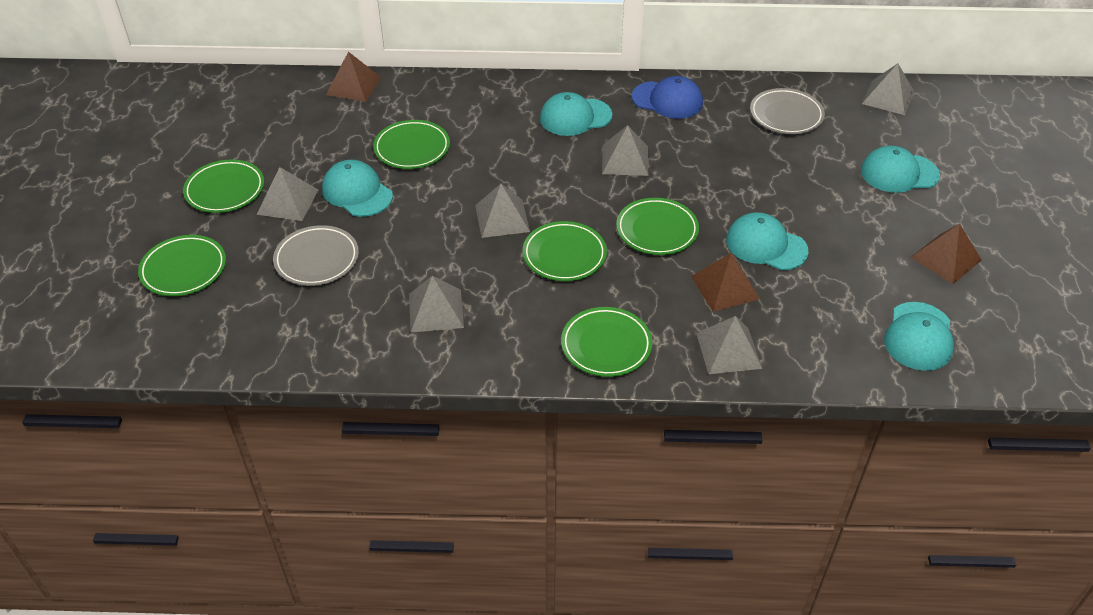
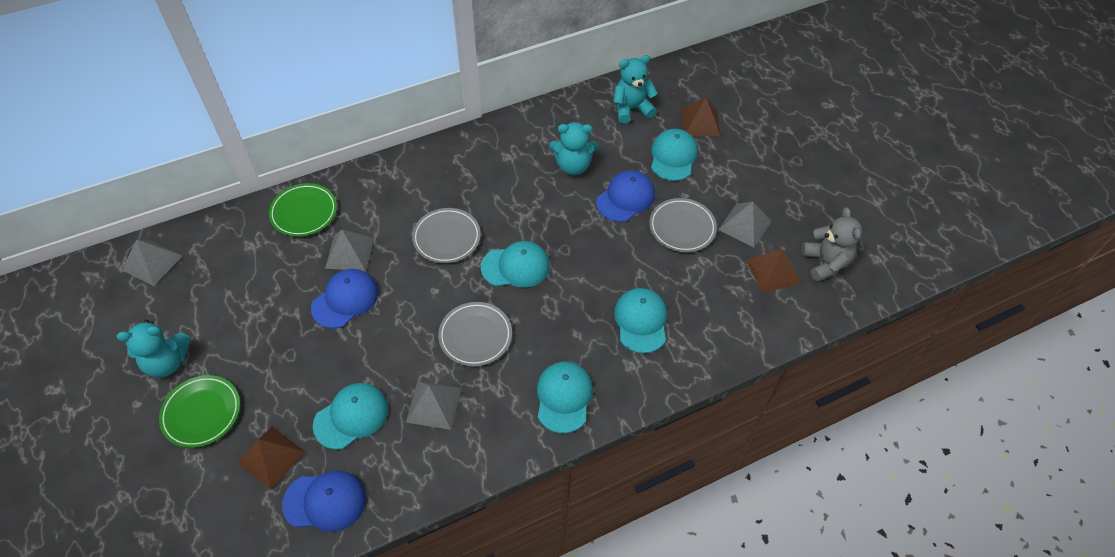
blue cap: 1 -> 3
green plate: 6 -> 2
grey plate: 2 -> 3
grey pyramid: 6 -> 4
grey teddy bear: 0 -> 1
turquoise teddy bear: 0 -> 3

